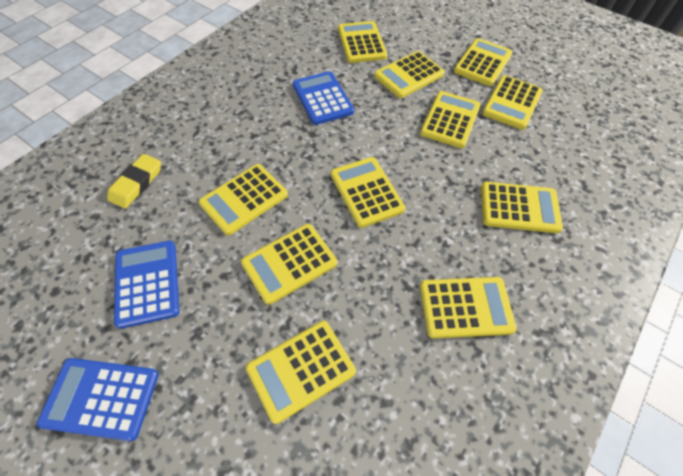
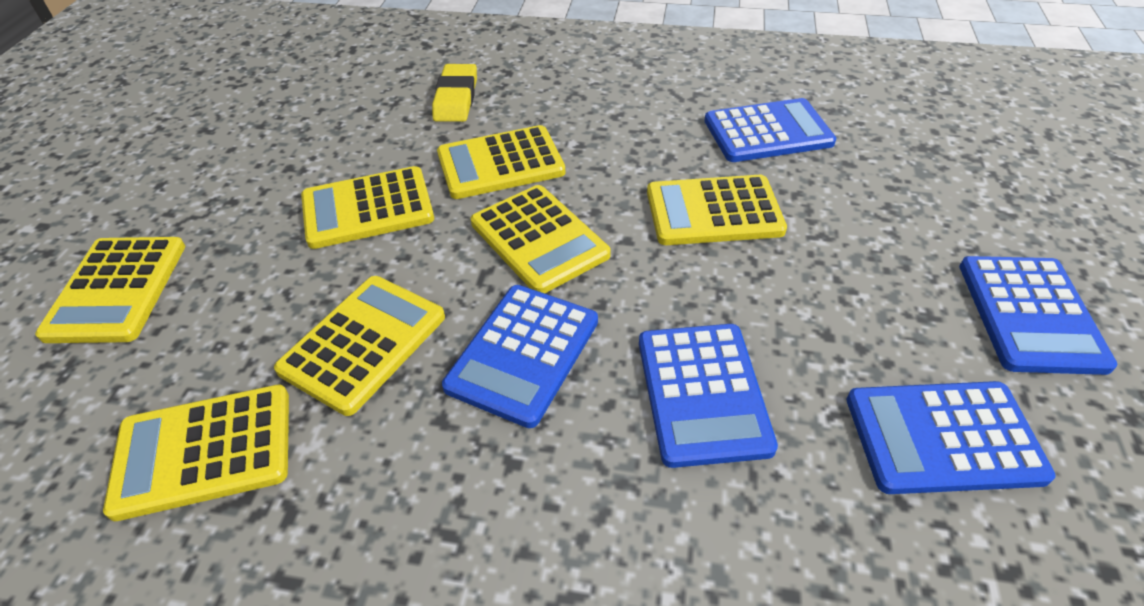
blue calculator: 3 -> 5
yellow calculator: 11 -> 7

